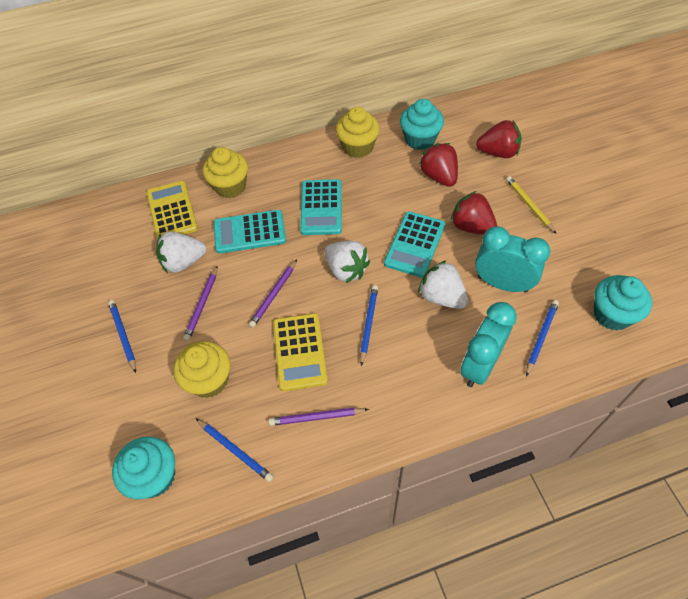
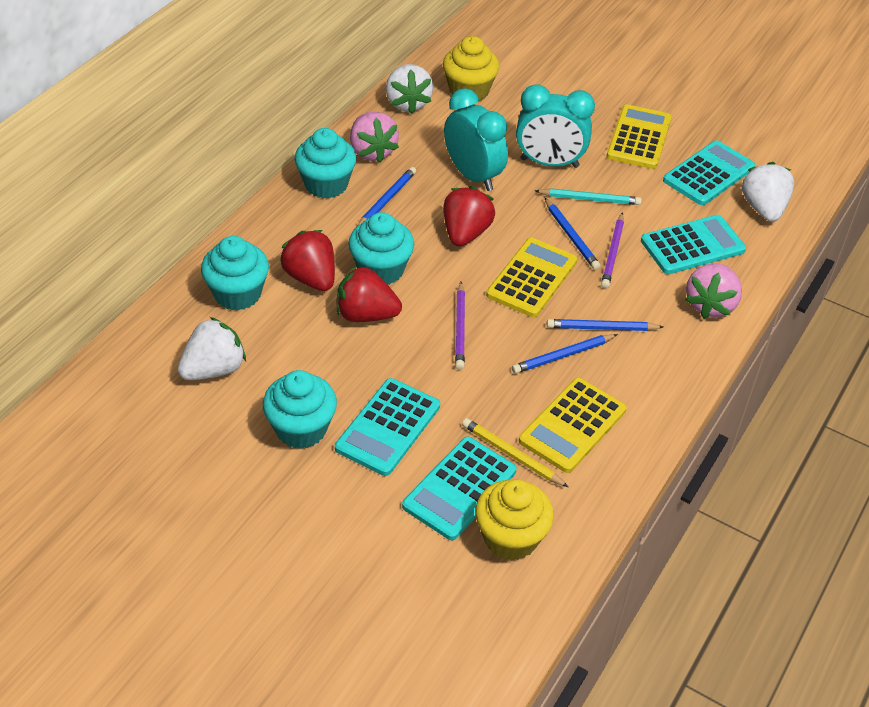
pink strawberry: 0 -> 2
purple pencil: 3 -> 2
turquoise calculator: 3 -> 4
turquoise cupcake: 3 -> 4
turquoise pencil: 0 -> 1
yellow calculator: 2 -> 3
yellow cupcake: 3 -> 2

